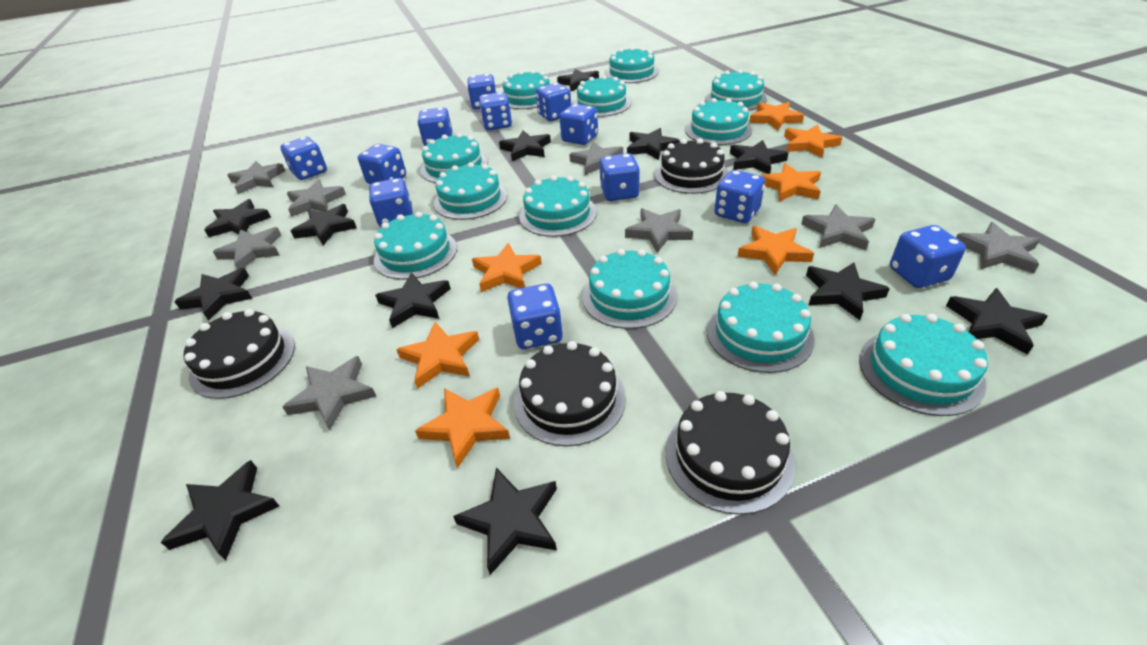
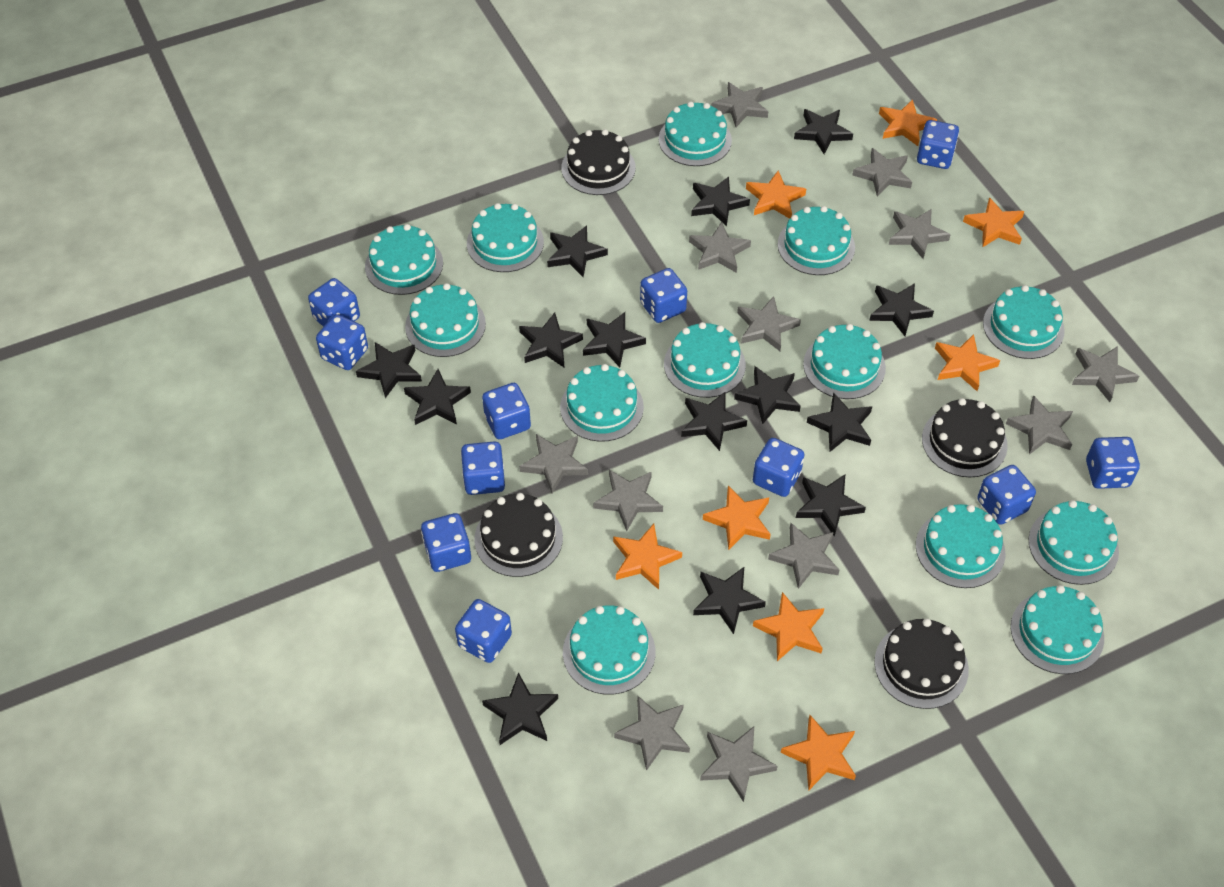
black star: 12 -> 14
blue dice: 12 -> 11
grey star: 8 -> 12
orange star: 7 -> 8
turquoise cake: 12 -> 13

